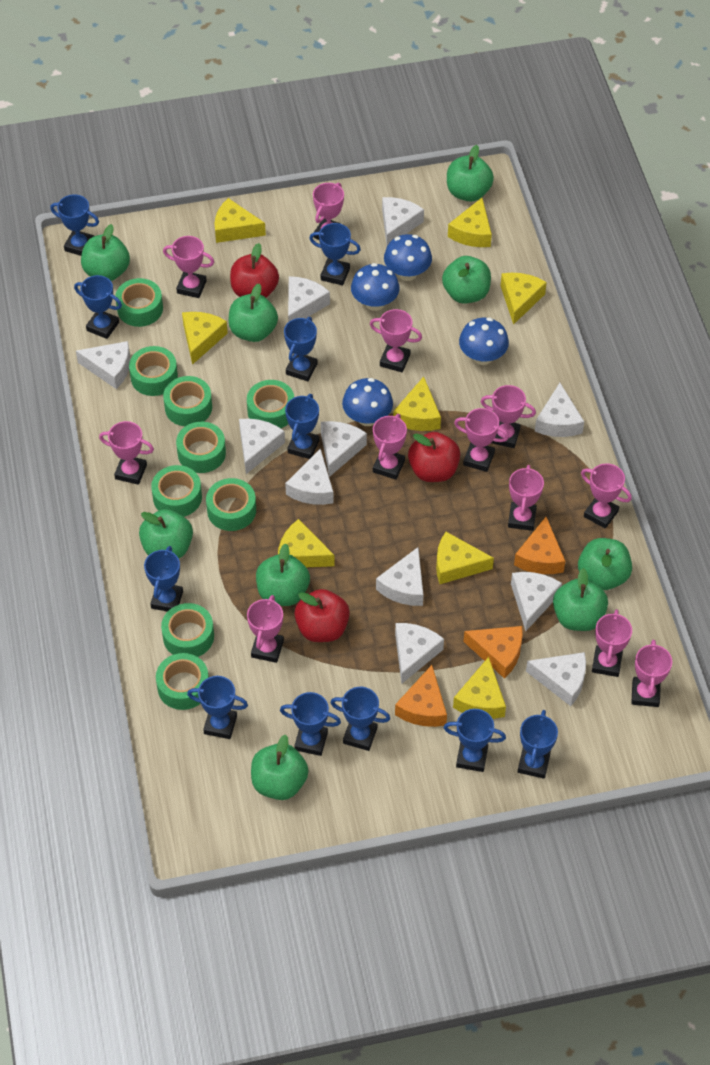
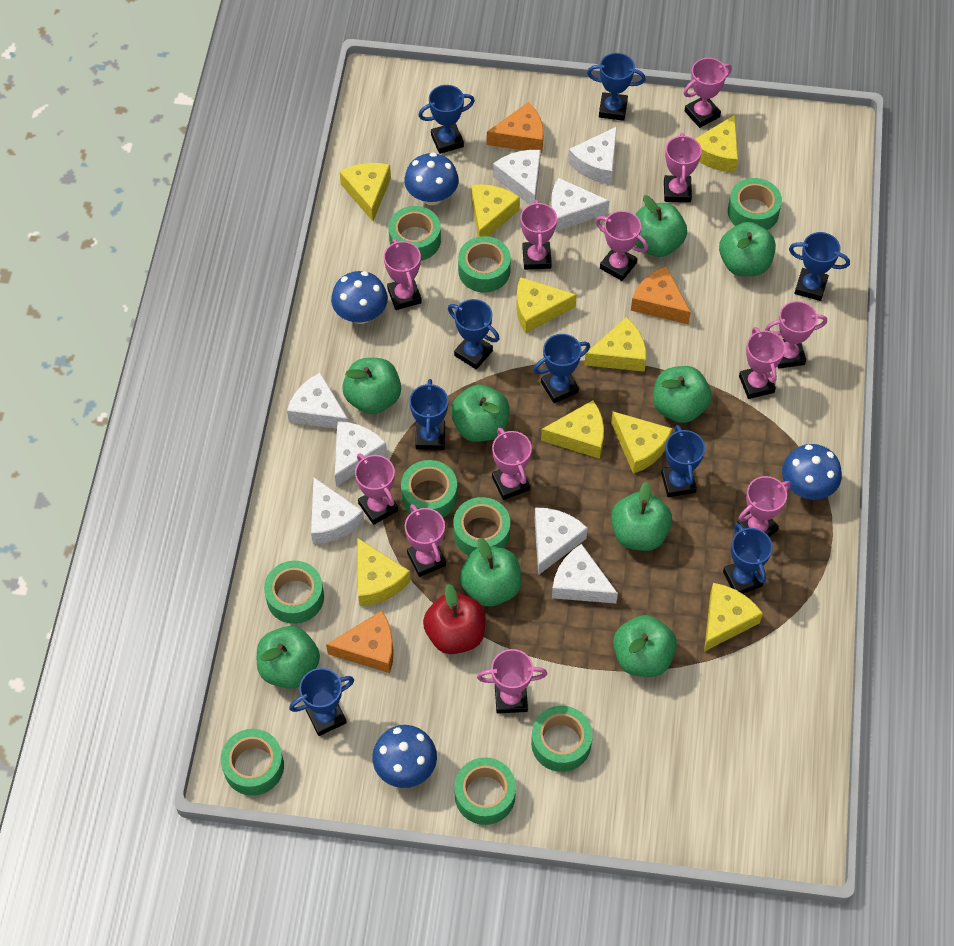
blue trophy: 11 -> 9
red apple: 3 -> 1
white cheese: 11 -> 8
yellow cheese: 8 -> 9

